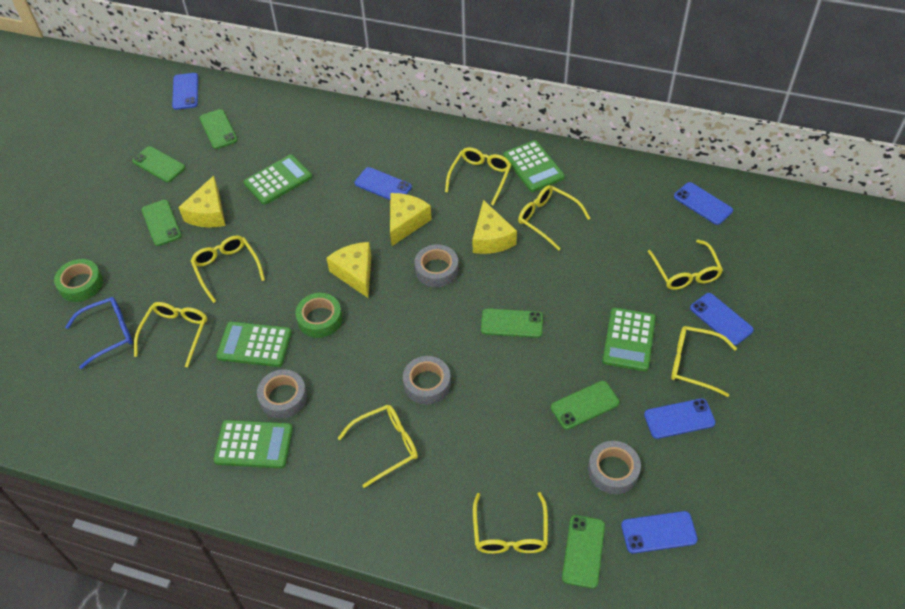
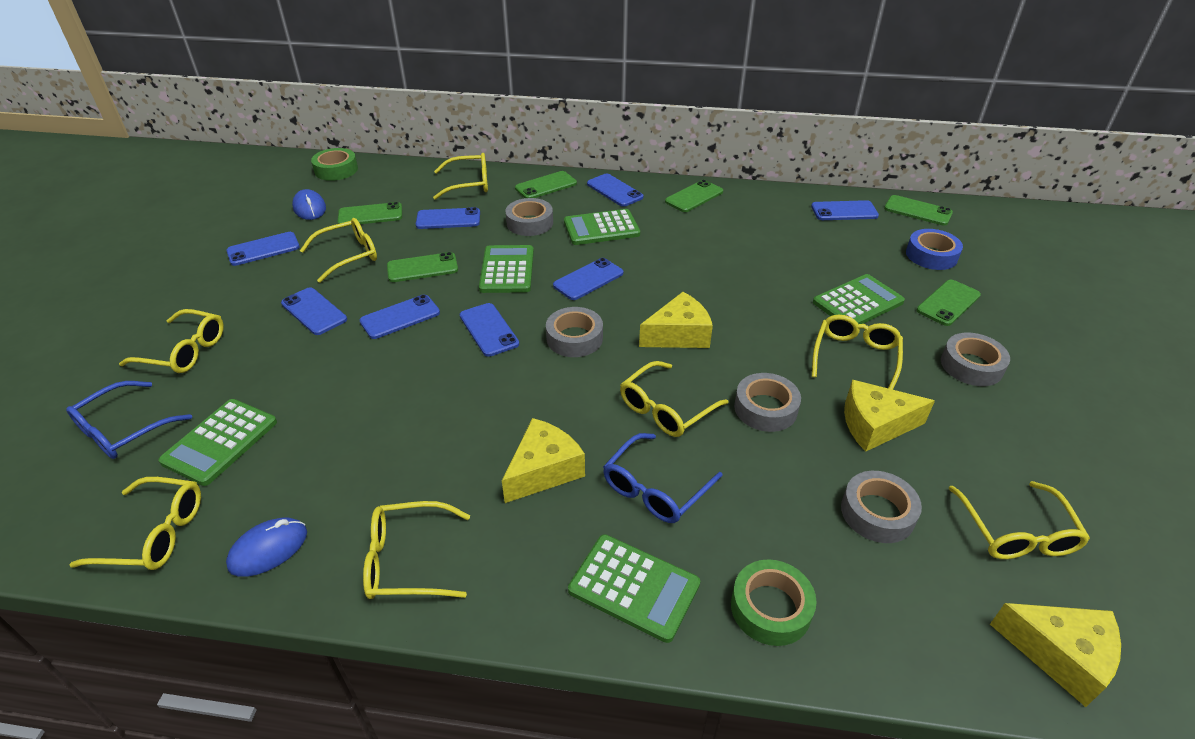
blue glasses: 1 -> 2
blue mouse: 0 -> 2
blue phone: 6 -> 8
blue tape: 0 -> 1
grey tape: 4 -> 5

